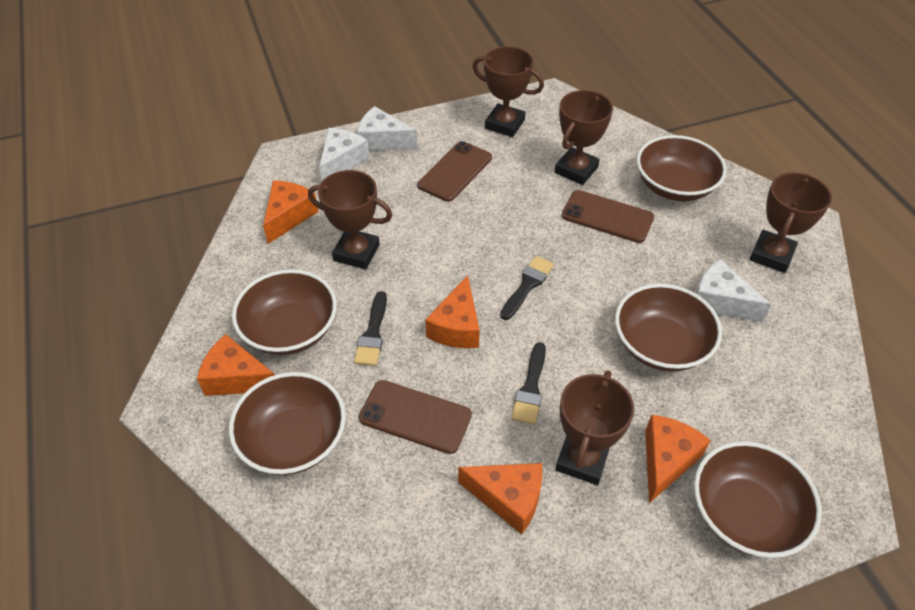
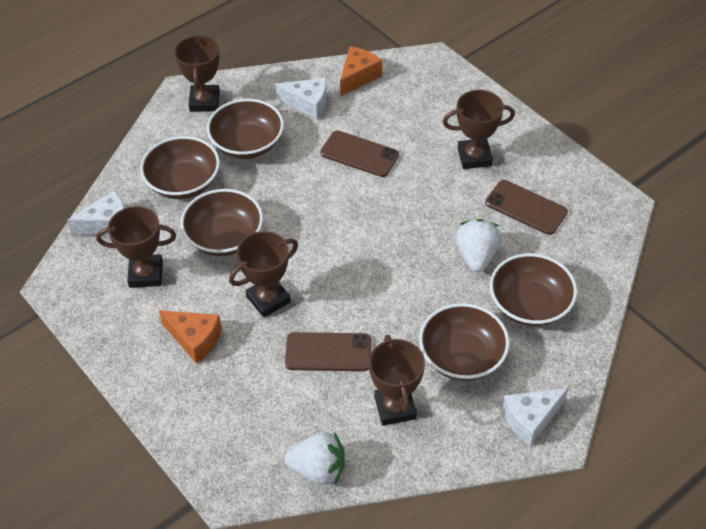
black brush: 3 -> 0
orange cheese: 5 -> 2
white strawberry: 0 -> 2

